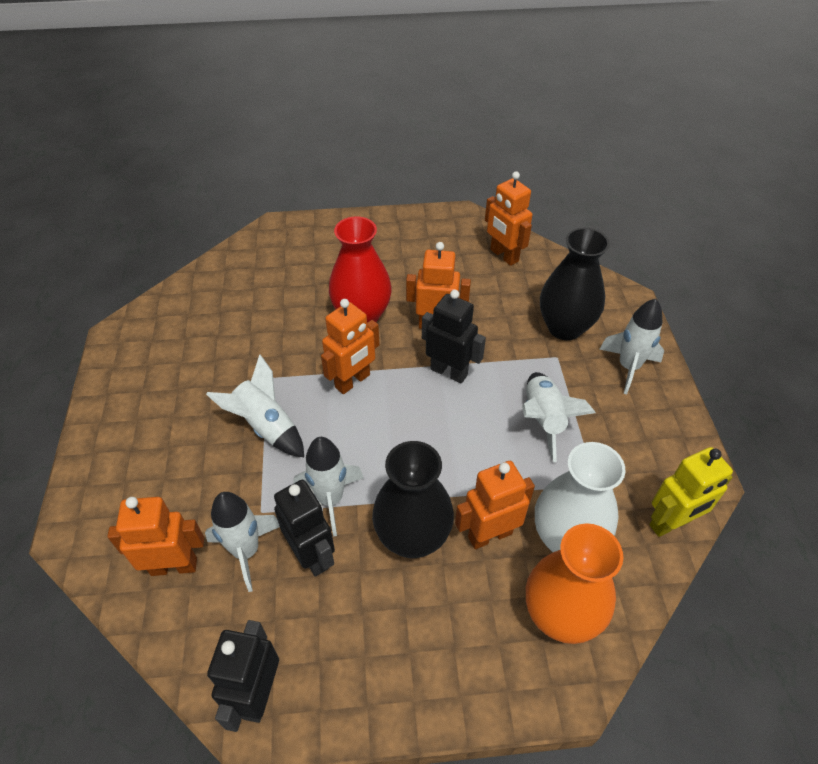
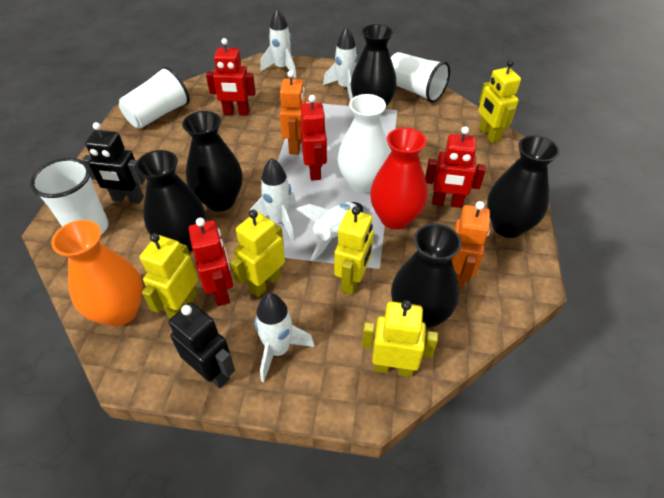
black robot: 3 -> 2
black vase: 2 -> 5
orange robot: 5 -> 2
red robot: 0 -> 4
white cup: 0 -> 3
yellow robot: 1 -> 5

